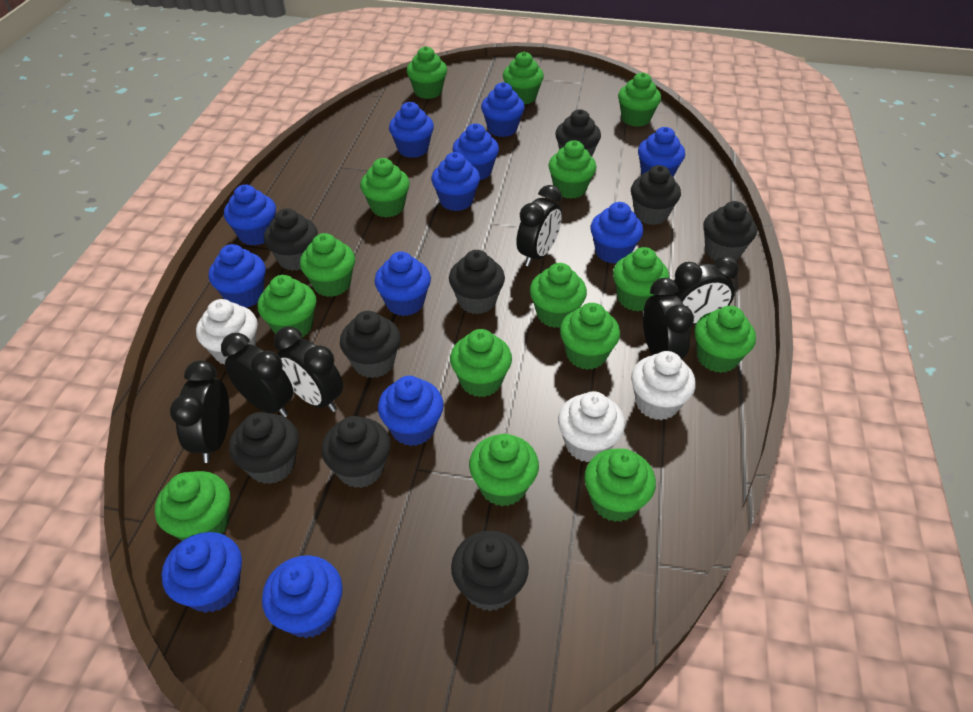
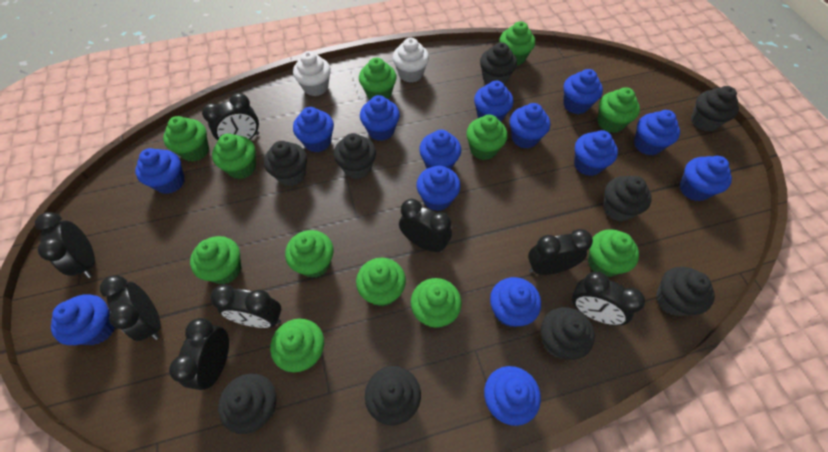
black clock: 6 -> 8
blue cupcake: 12 -> 14
green cupcake: 15 -> 12
white cupcake: 3 -> 2

